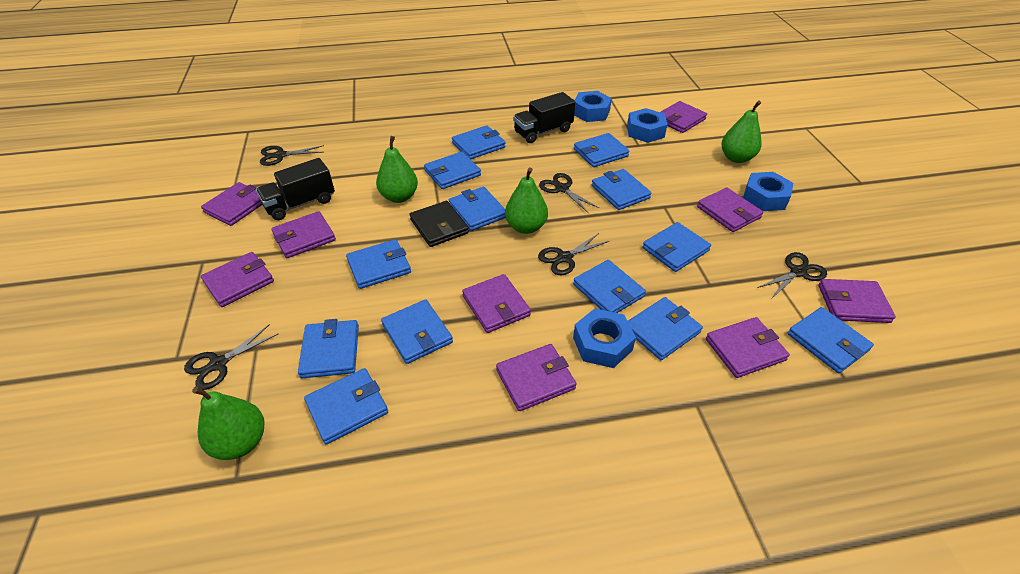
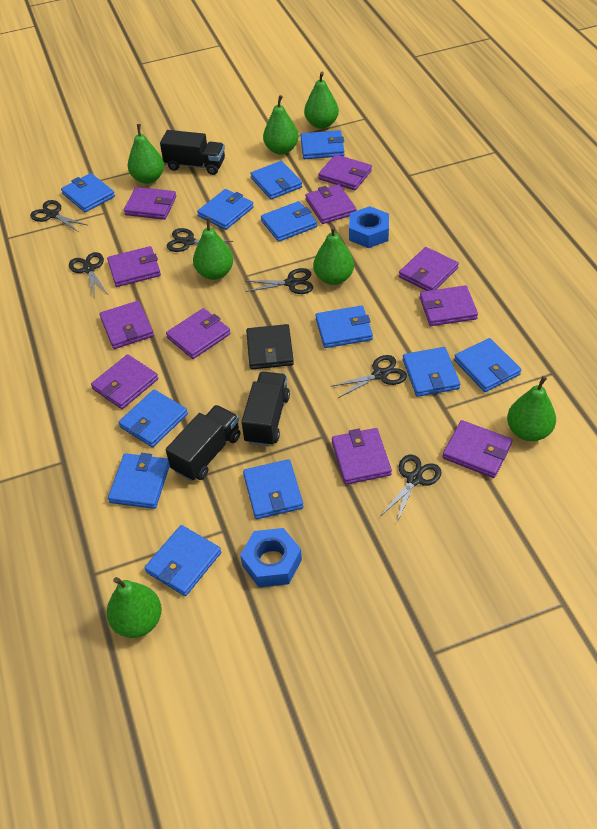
black scissors: 5 -> 6
black truck: 2 -> 3
blue nut: 4 -> 2
blue wallet: 13 -> 12
green pear: 4 -> 7
purple wallet: 9 -> 11

